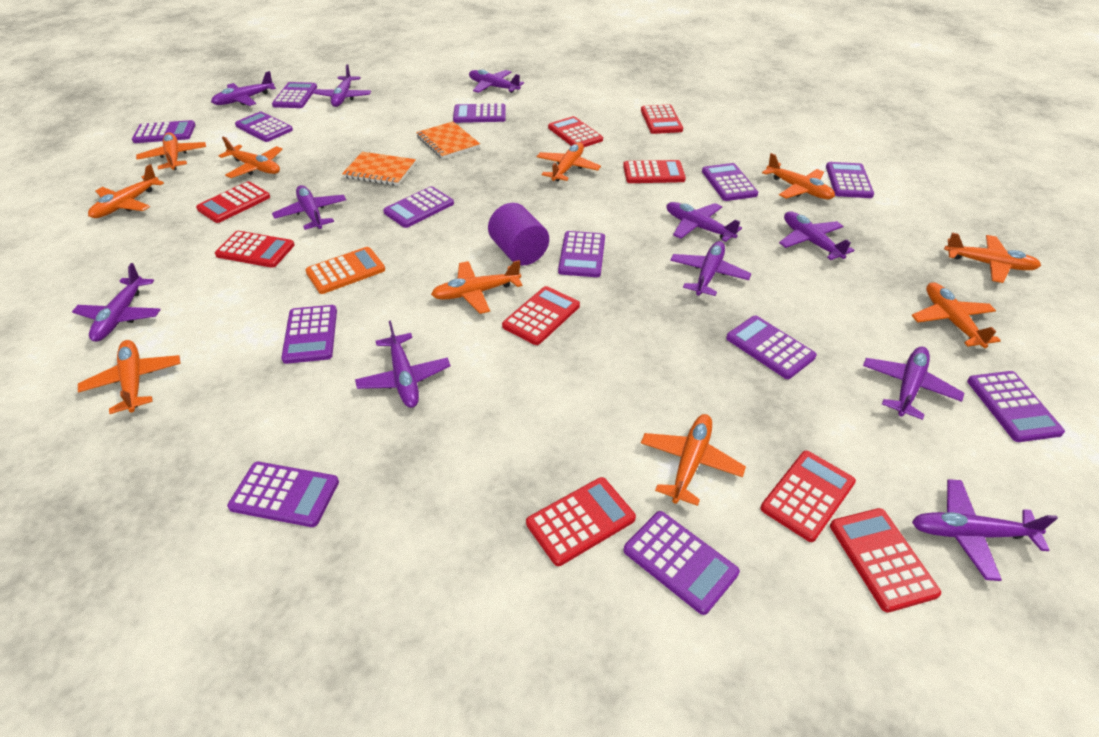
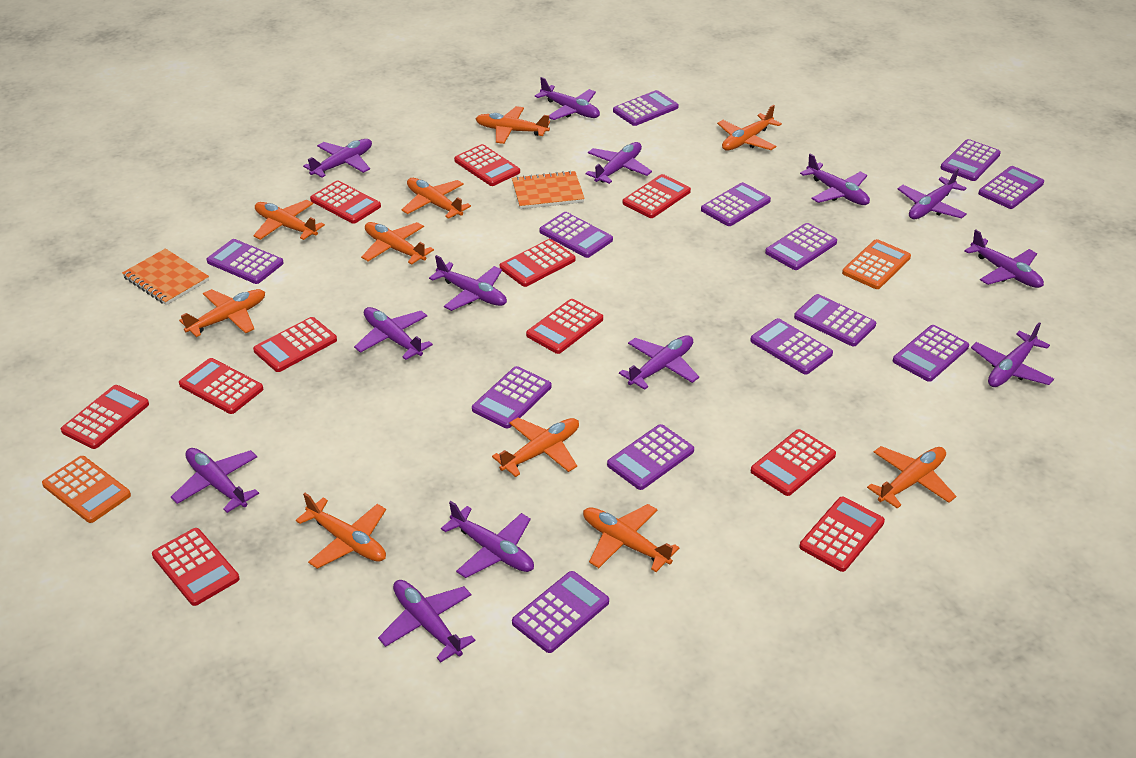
orange calculator: 1 -> 2
purple cylinder: 1 -> 0
purple plane: 11 -> 13
red calculator: 9 -> 11

